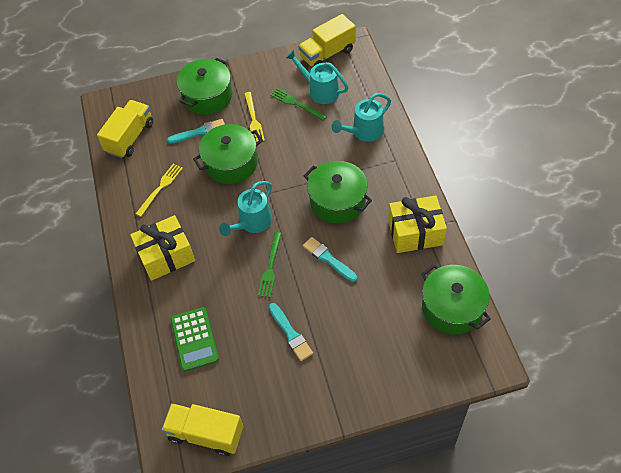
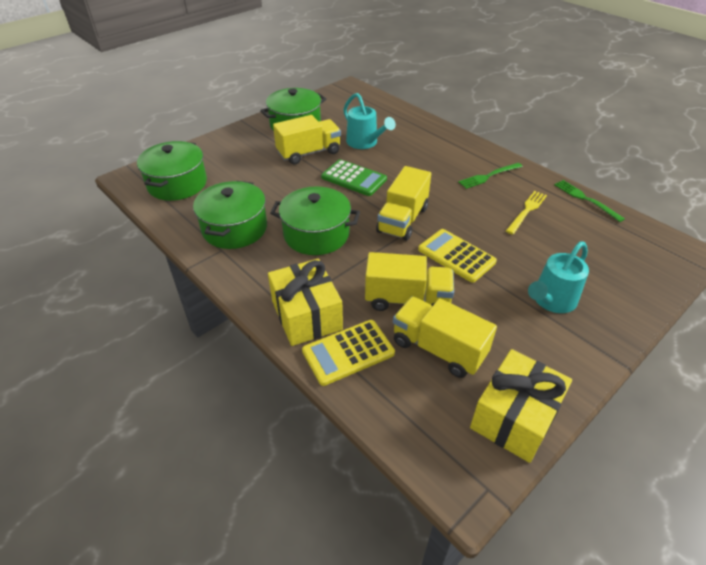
turquoise brush: 3 -> 0
turquoise watering can: 3 -> 2
yellow calculator: 0 -> 2
yellow fork: 2 -> 1
yellow truck: 3 -> 4

